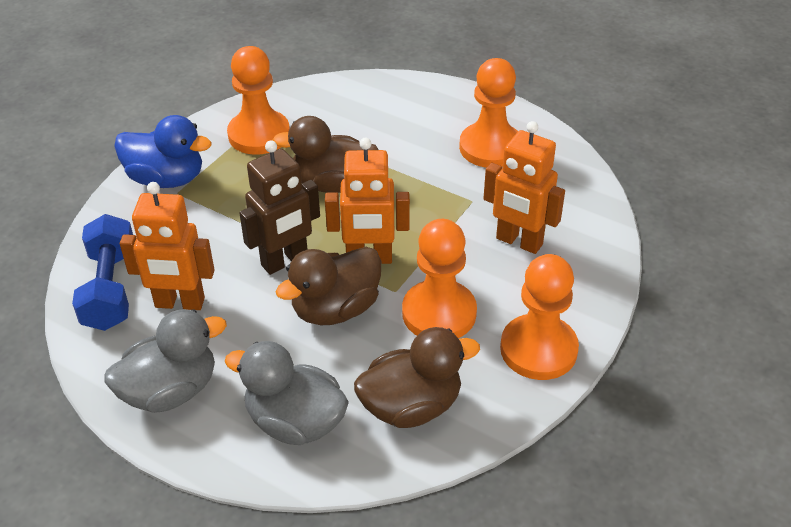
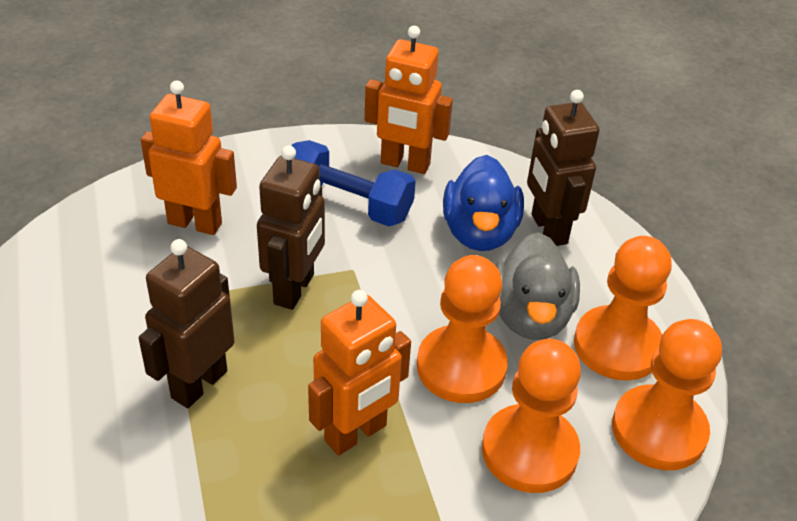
brown duck: 3 -> 0
brown robot: 1 -> 3
grey duck: 2 -> 1

